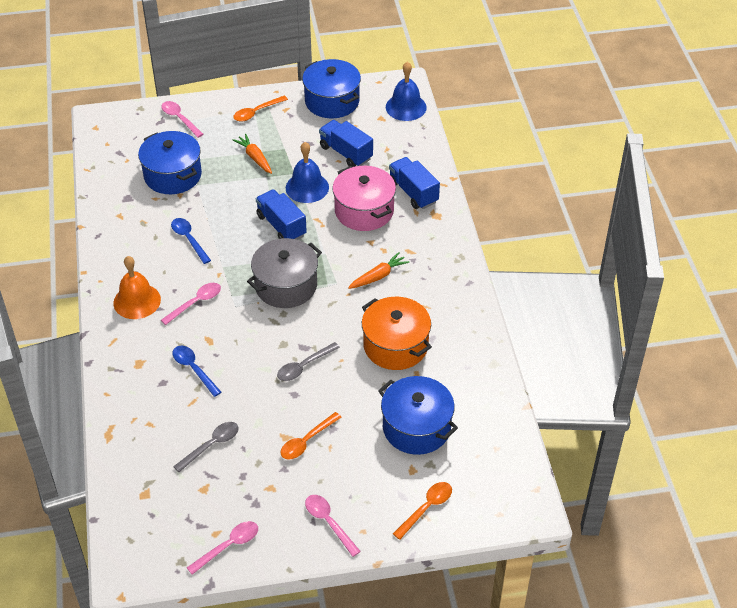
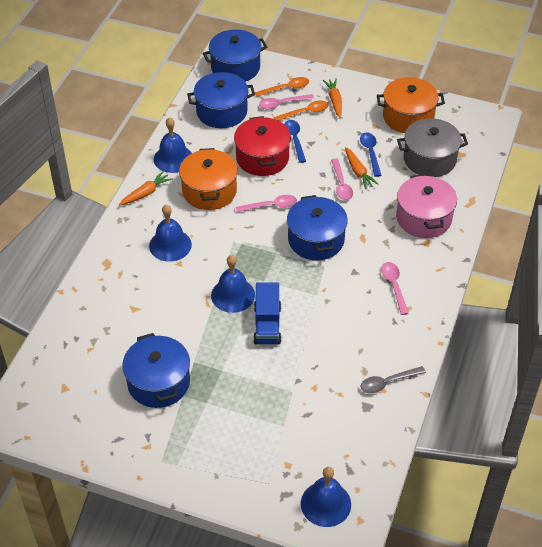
blue bell: 2 -> 4
blue pot: 3 -> 4
blue truck: 3 -> 1
grey spoon: 2 -> 1
orange bell: 1 -> 0
orange carrot: 2 -> 3
orange pot: 1 -> 2
orange spoon: 3 -> 2
red pot: 0 -> 1

